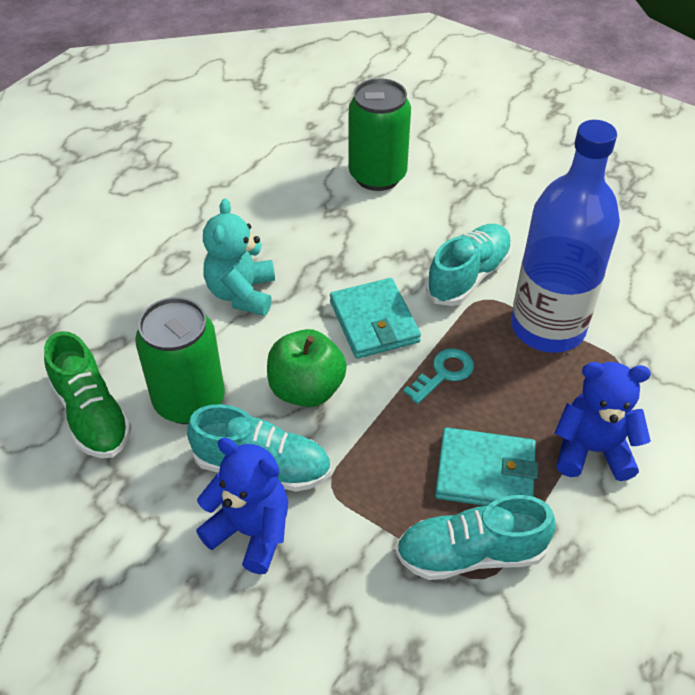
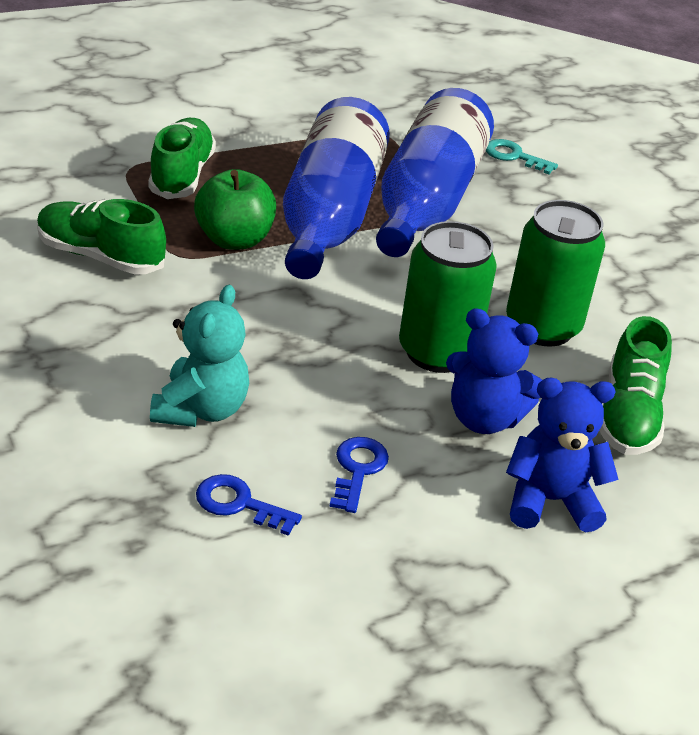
blue bottle: 1 -> 2
blue key: 0 -> 2
green shoe: 1 -> 3
turquoise shoe: 3 -> 0
turquoise wallet: 2 -> 0

